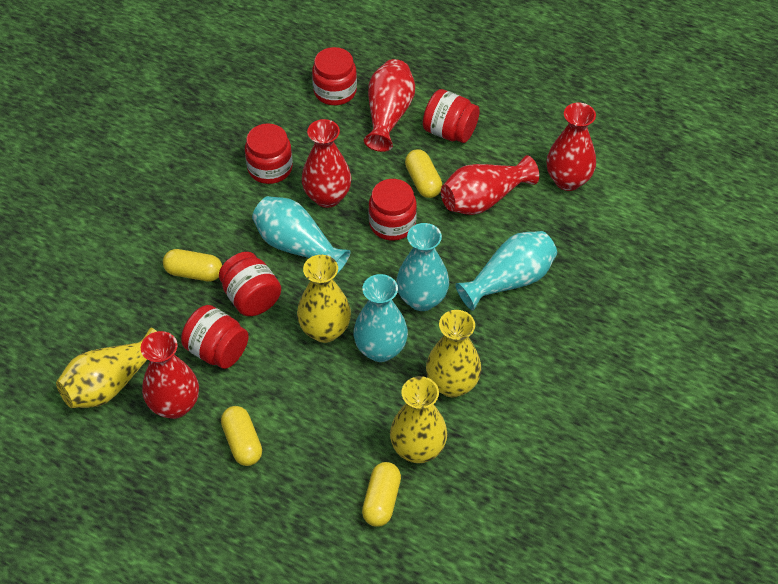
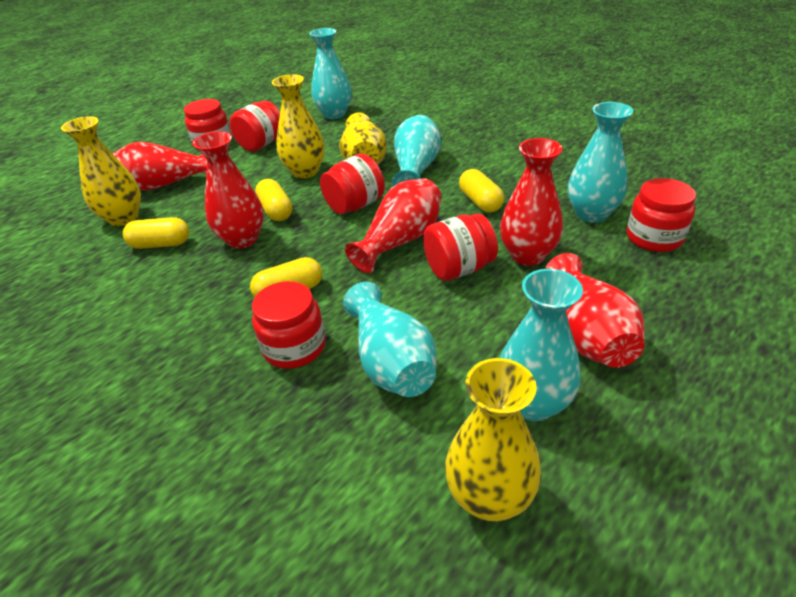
turquoise vase: 4 -> 5

